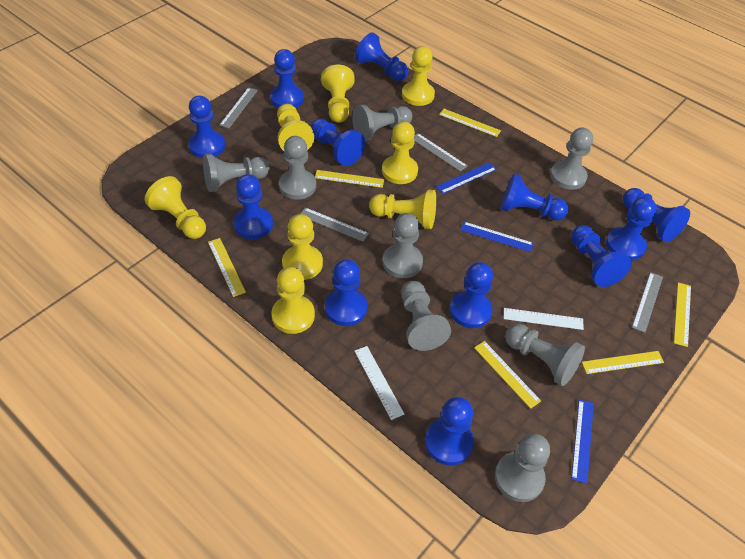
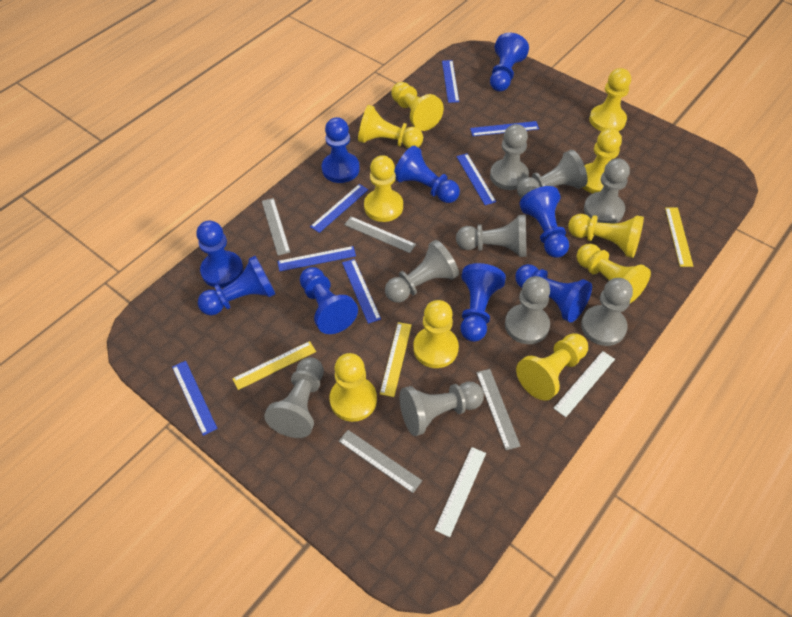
blue pawn: 12 -> 9
blue ruler: 3 -> 7
grey pawn: 8 -> 9
yellow pawn: 8 -> 10
yellow ruler: 6 -> 3

